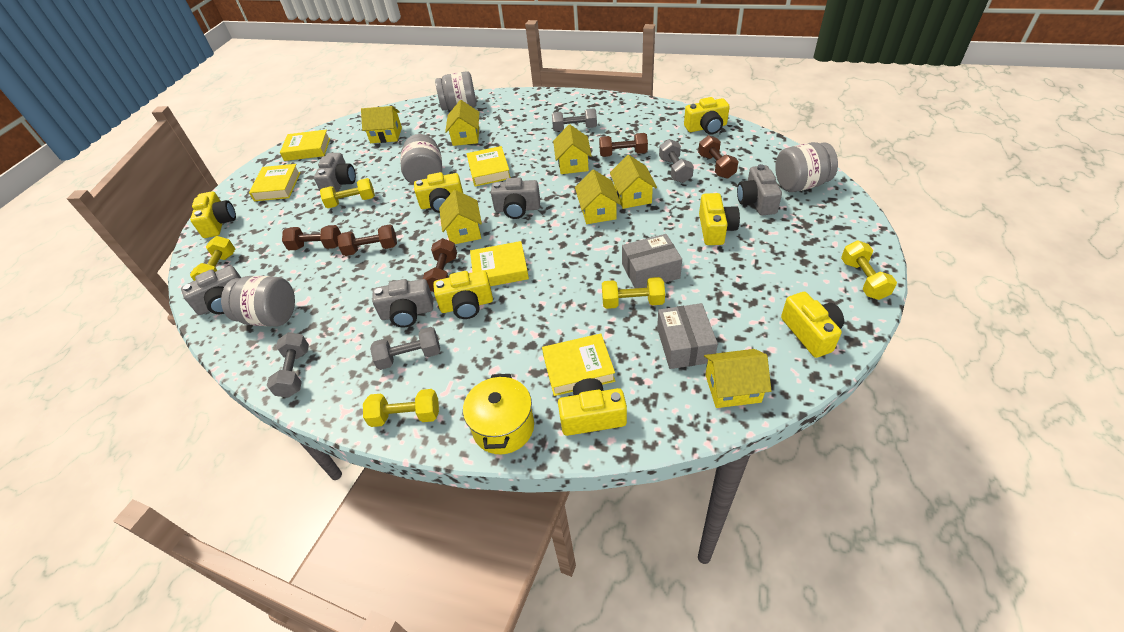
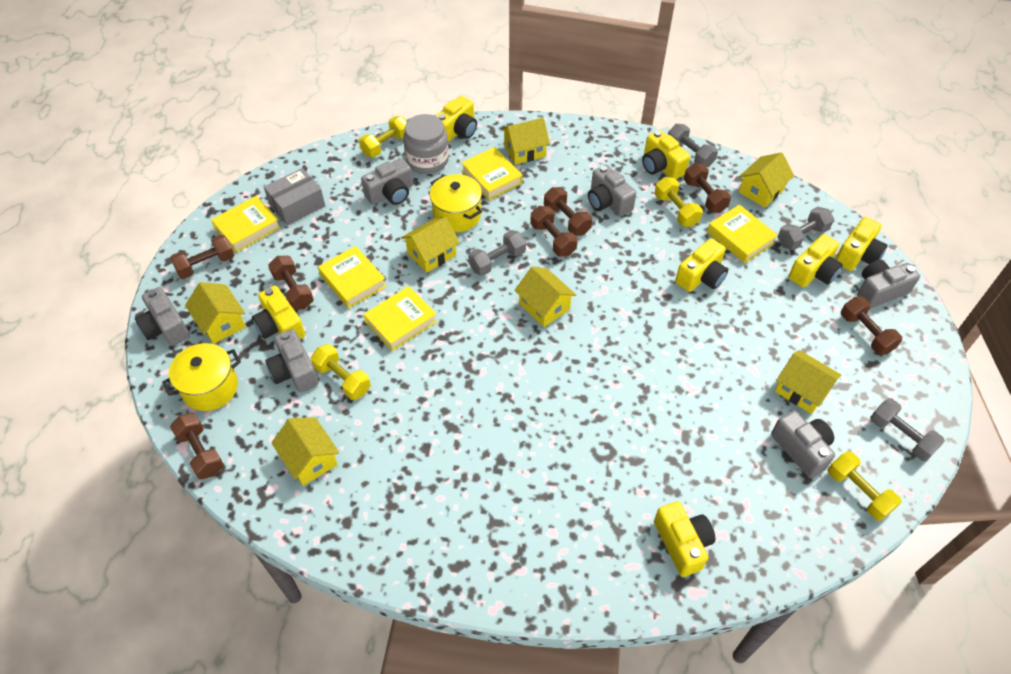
brown dumbbell: 5 -> 7
grey box: 2 -> 1
grey camera: 5 -> 6
grey jar: 4 -> 1
yellow dumbbell: 5 -> 4
yellow pot: 1 -> 2

